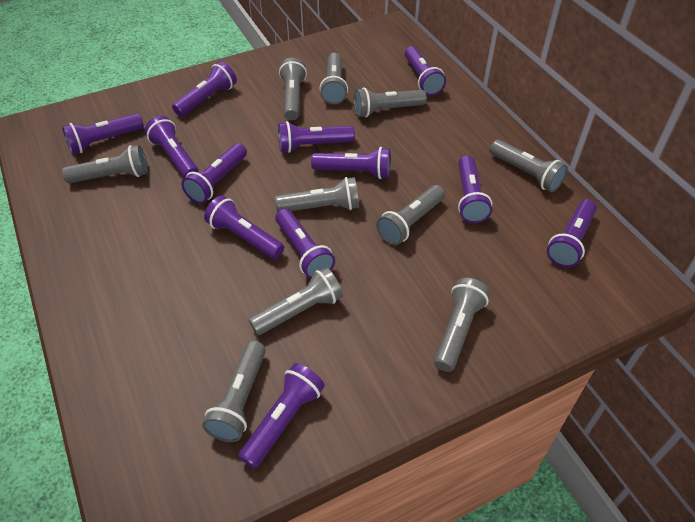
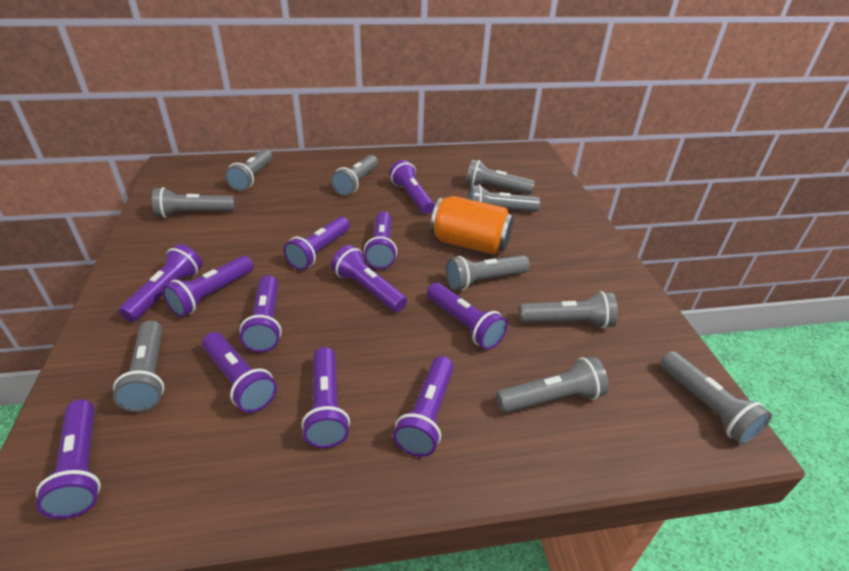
orange can: 0 -> 1

